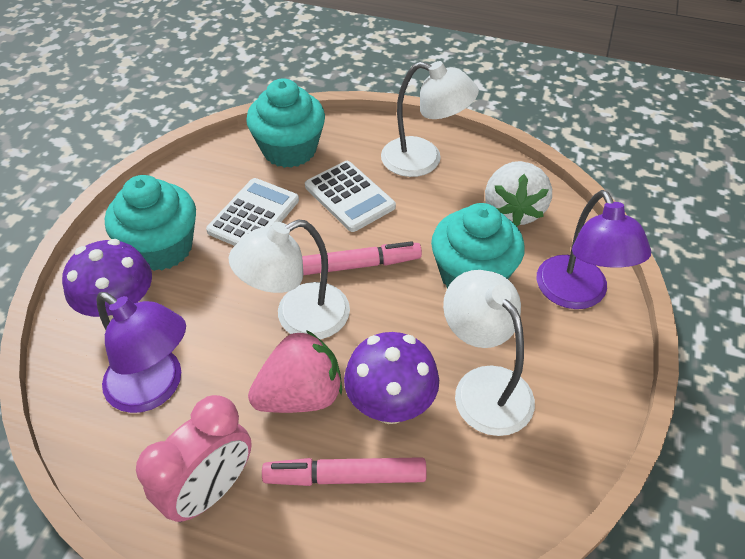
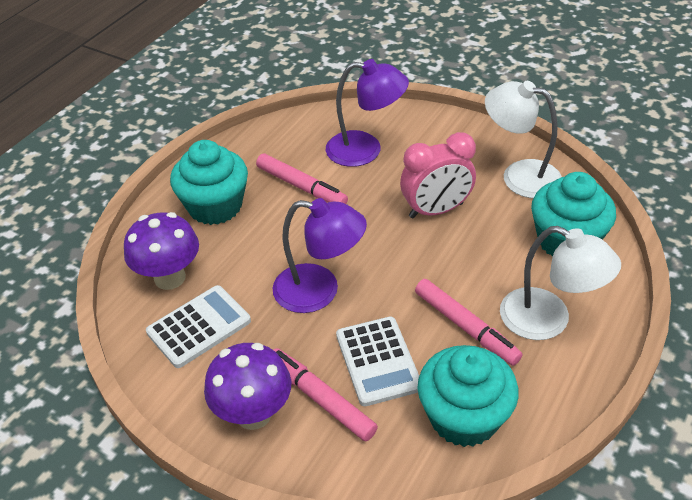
pink marker: 2 -> 3
pink strawberry: 1 -> 0
white lamp: 3 -> 2
white strawberry: 1 -> 0

